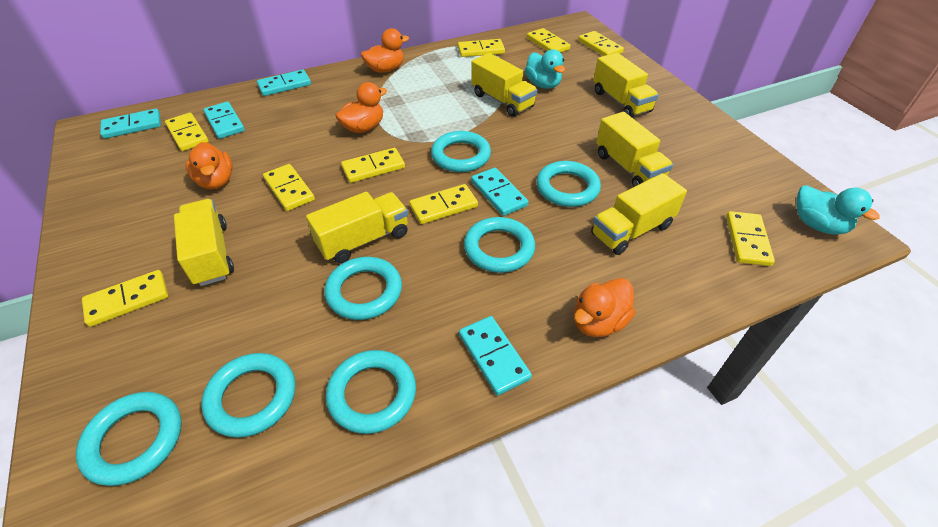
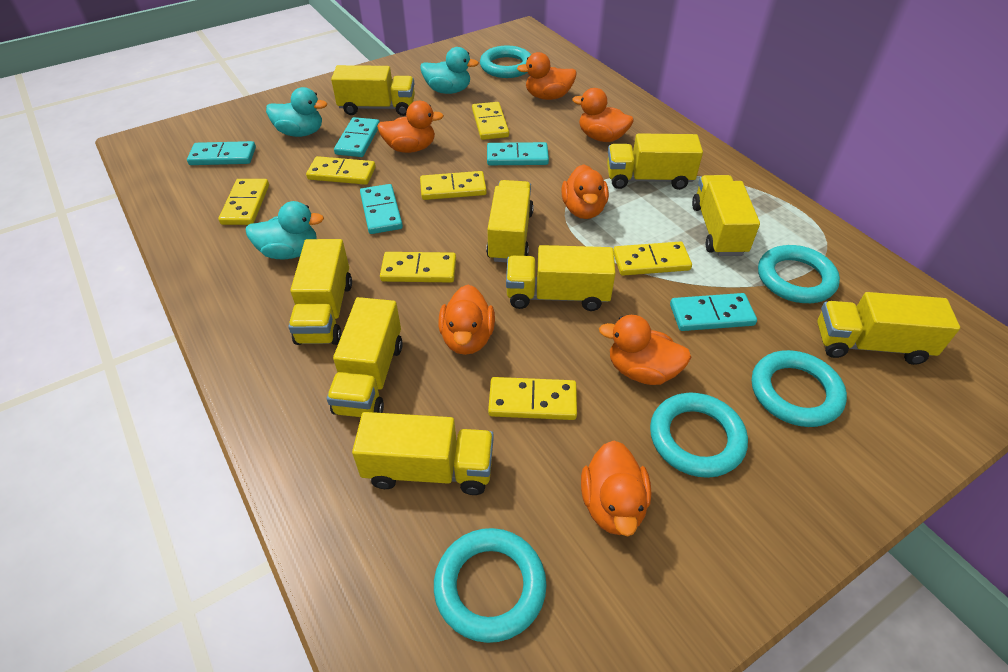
orange duck: 4 -> 7
turquoise duck: 2 -> 3
turquoise ring: 7 -> 5
yellow domino: 9 -> 7
yellow truck: 6 -> 9

